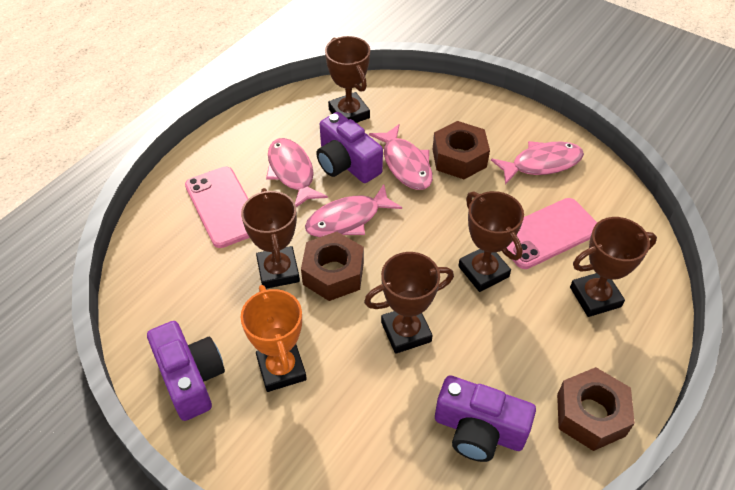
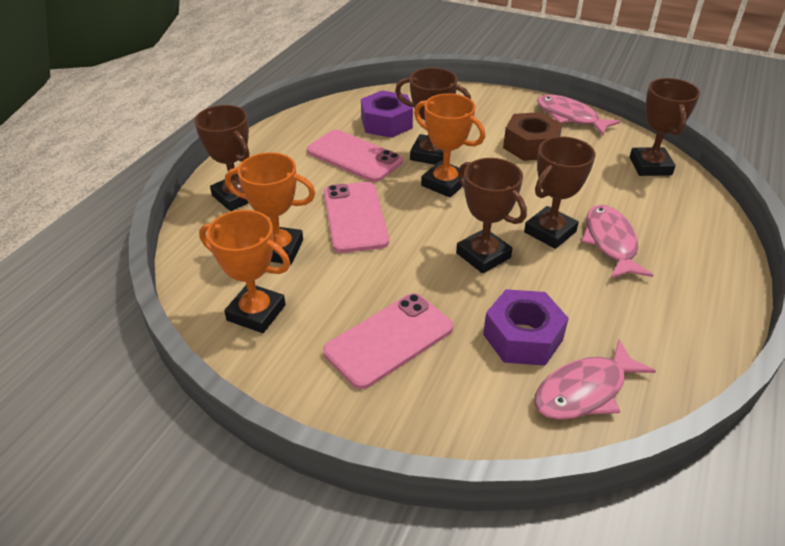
brown nut: 3 -> 1
orange trophy: 1 -> 3
pink fish: 4 -> 3
pink phone: 2 -> 3
purple camera: 3 -> 0
purple nut: 0 -> 2

